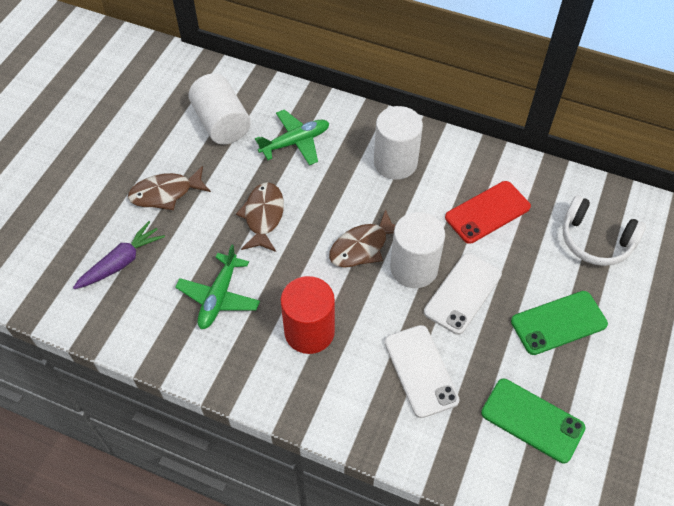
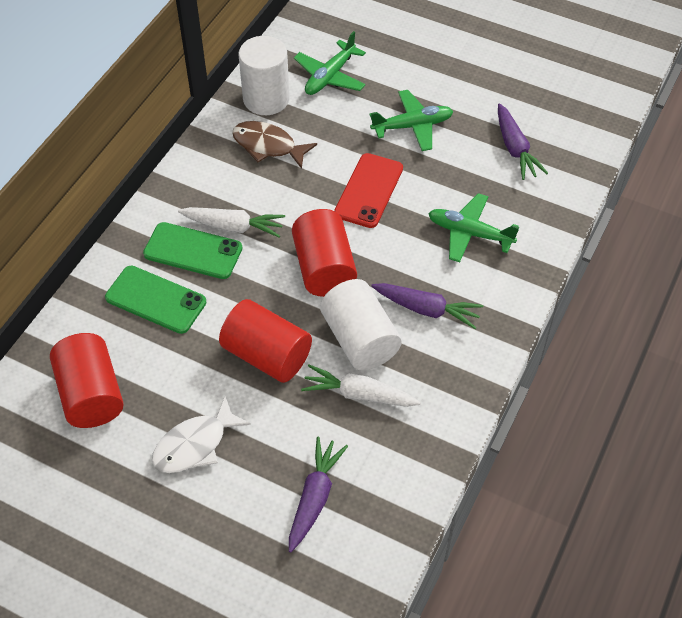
brown fish: 3 -> 1
green plane: 2 -> 3
purple carrot: 1 -> 3
red cylinder: 1 -> 3
white carrot: 0 -> 2
white cylinder: 3 -> 2
white fish: 0 -> 1
white headphones: 1 -> 0
white phone: 2 -> 0

